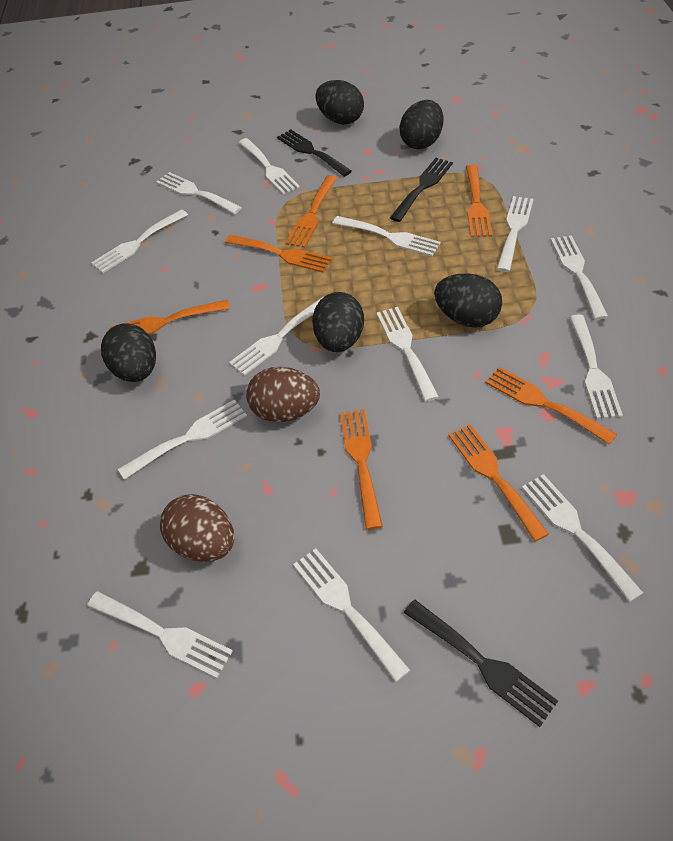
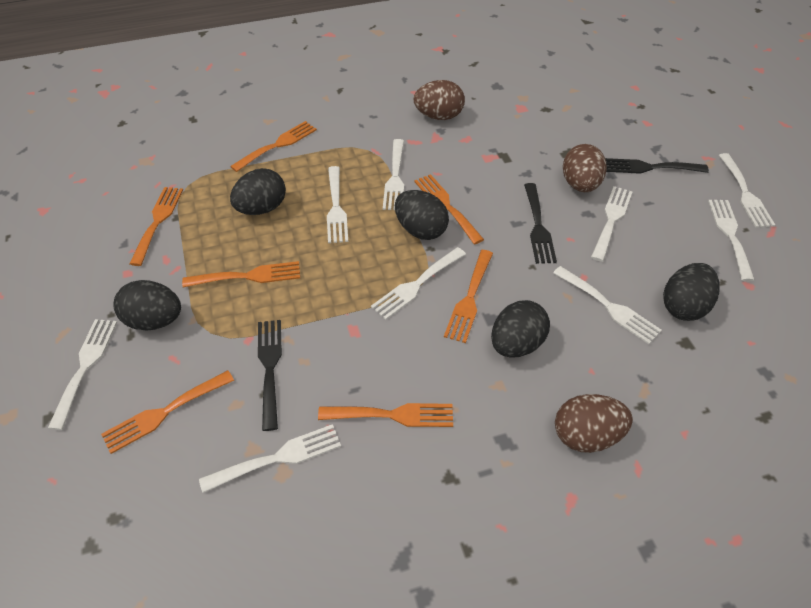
brown egg: 2 -> 3
white fork: 13 -> 9

